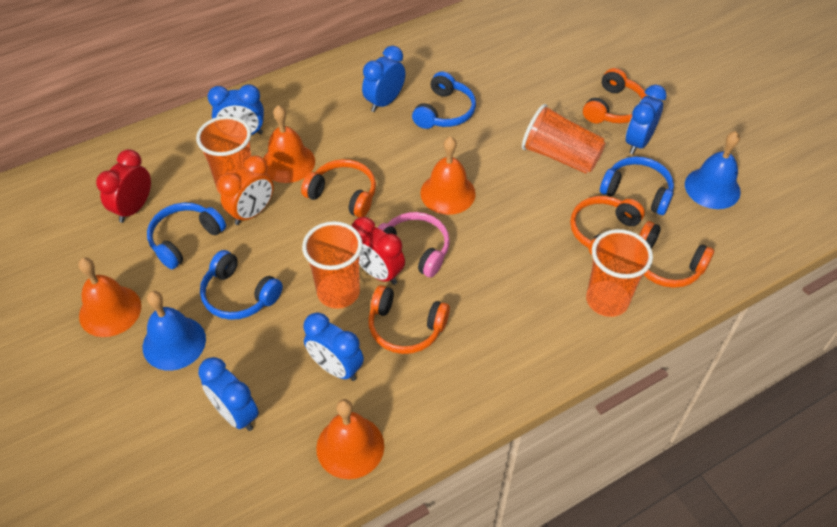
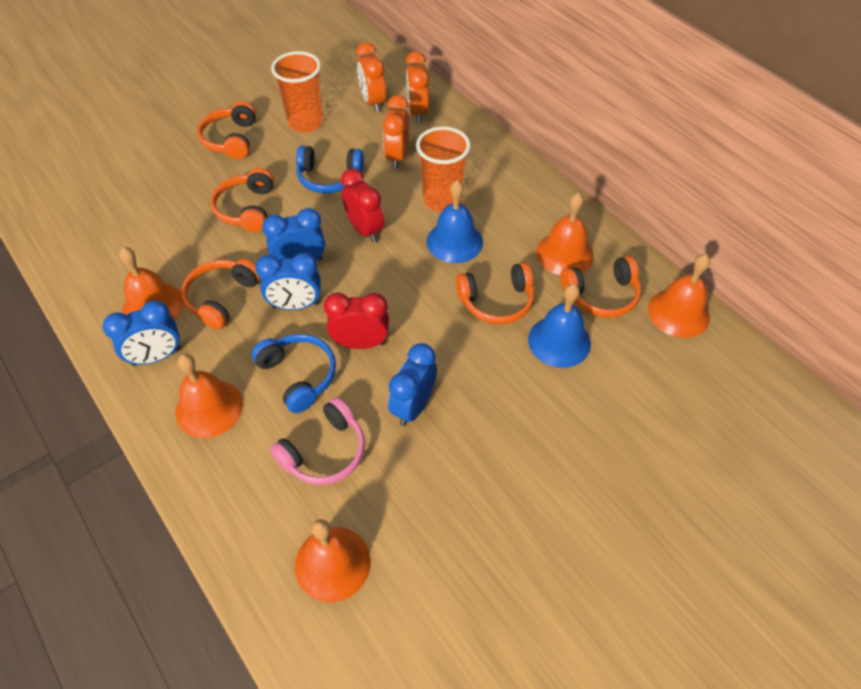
blue clock: 5 -> 4
blue headphones: 4 -> 2
orange bell: 4 -> 5
orange clock: 1 -> 3
orange cup: 4 -> 2

